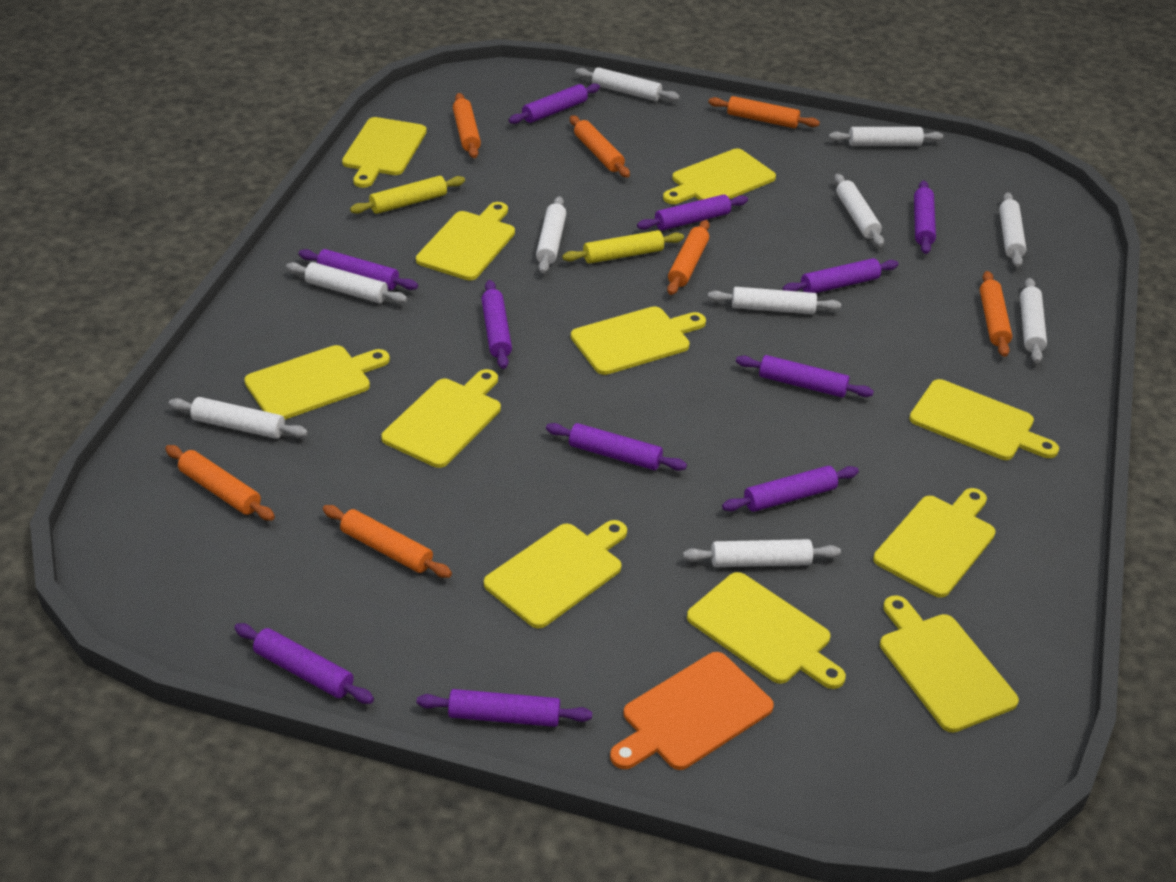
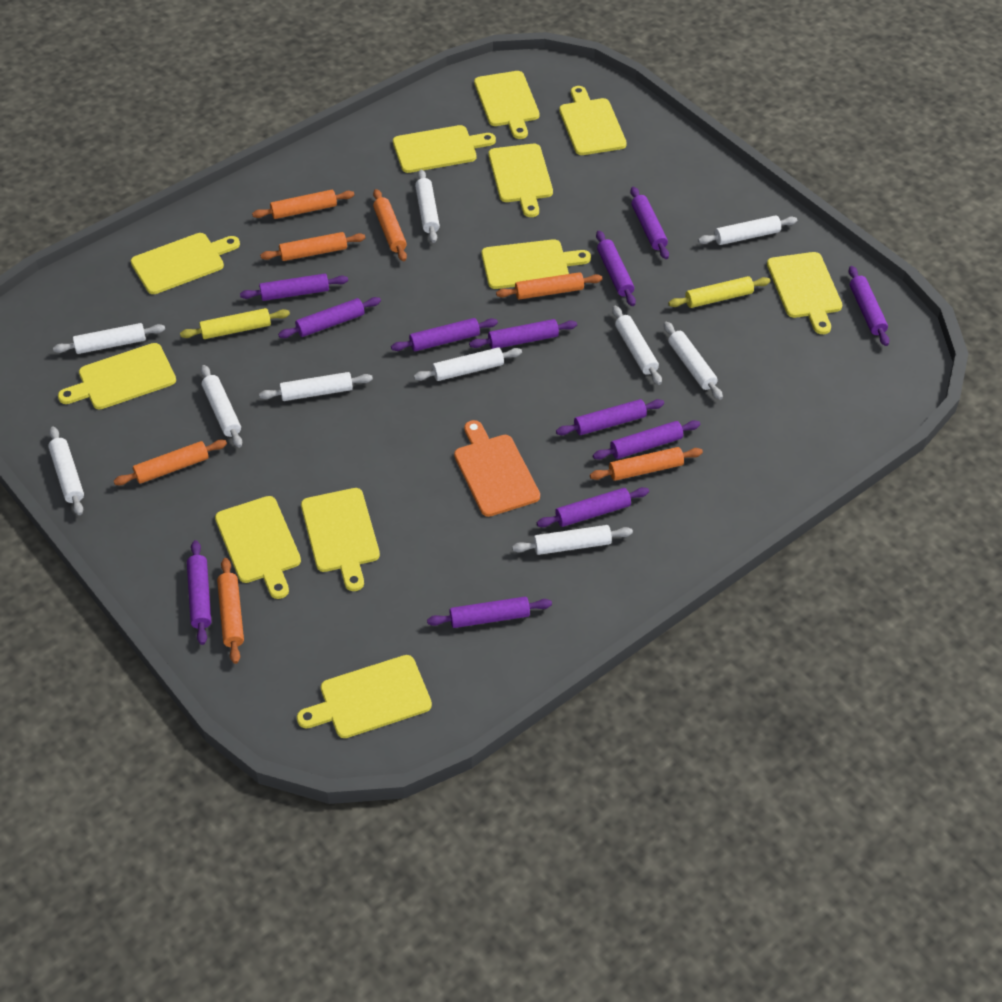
purple rolling pin: 11 -> 12

